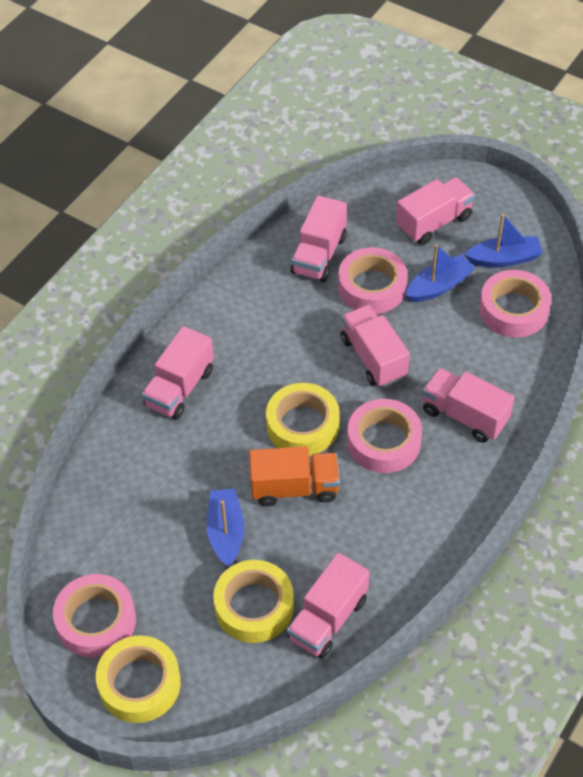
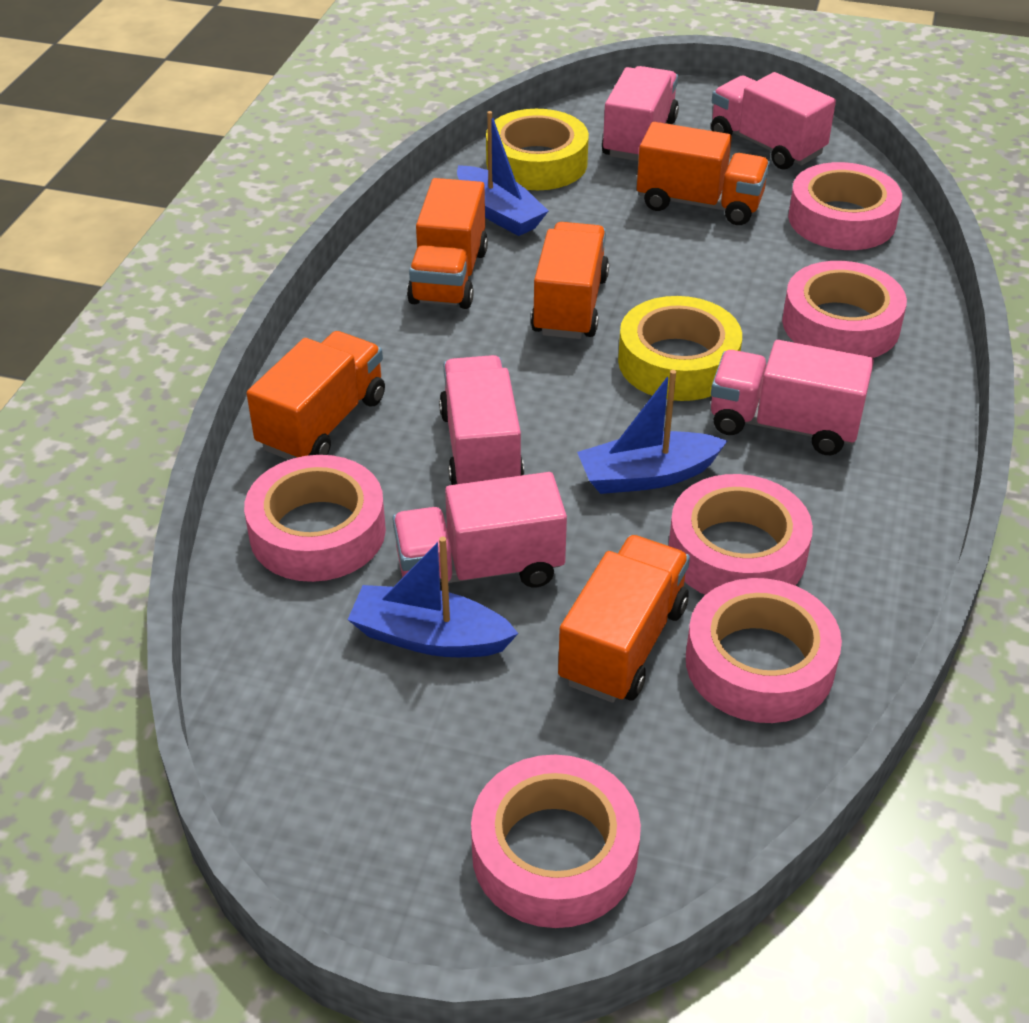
orange truck: 1 -> 5
pink tape: 4 -> 6
pink truck: 6 -> 5
yellow tape: 3 -> 2

